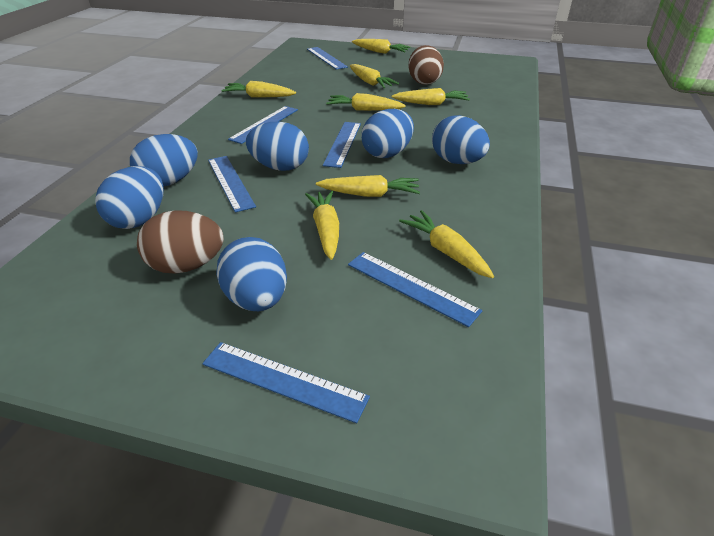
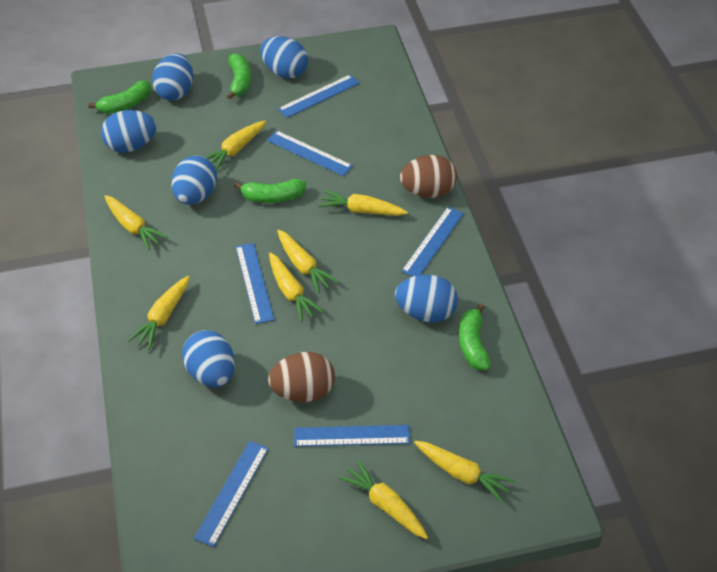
green banana: 0 -> 4

